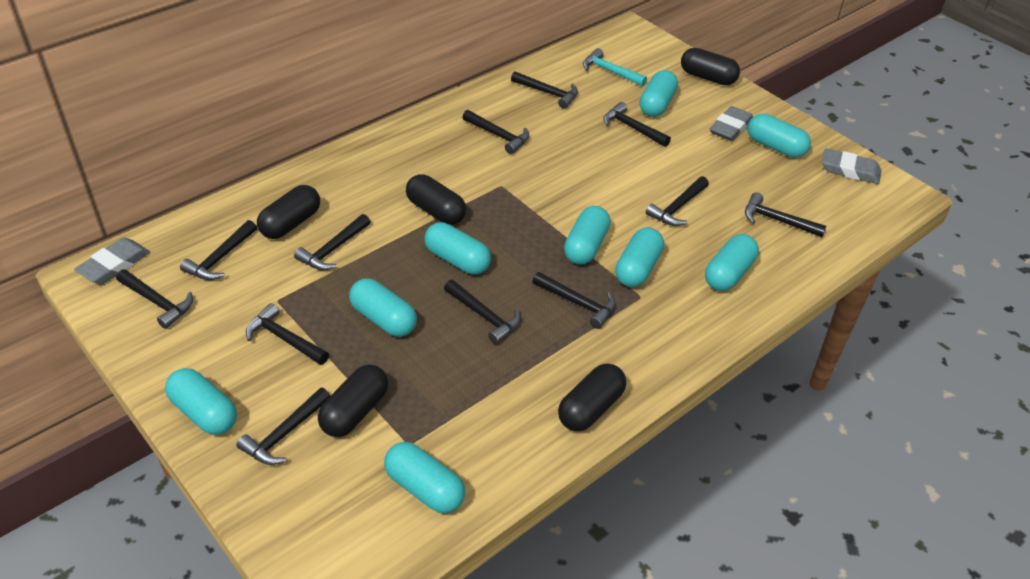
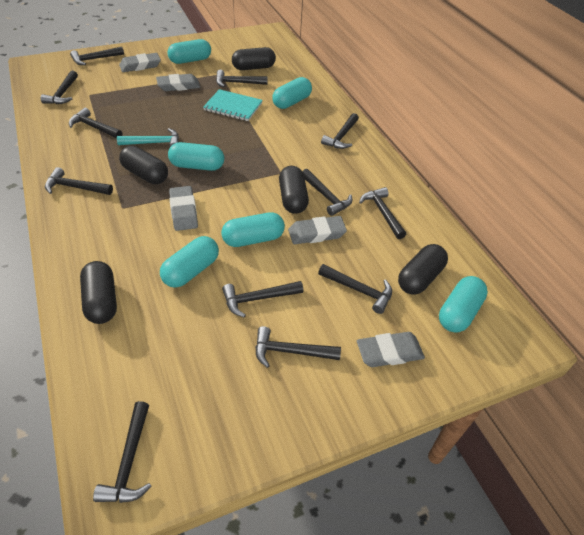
grey eraser: 3 -> 5
turquoise capsule: 9 -> 6
turquoise notebook: 0 -> 1

